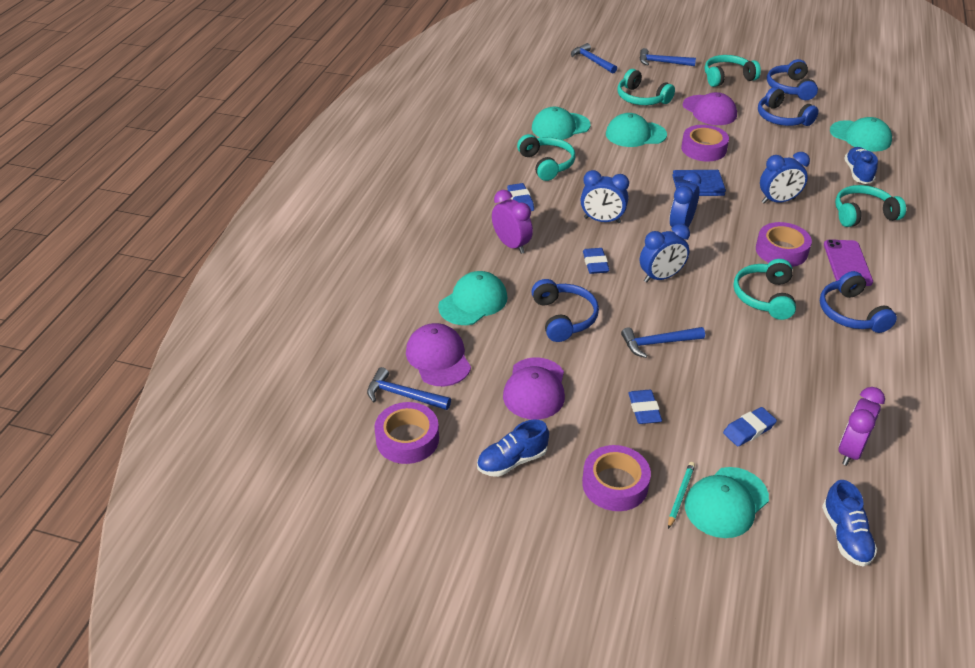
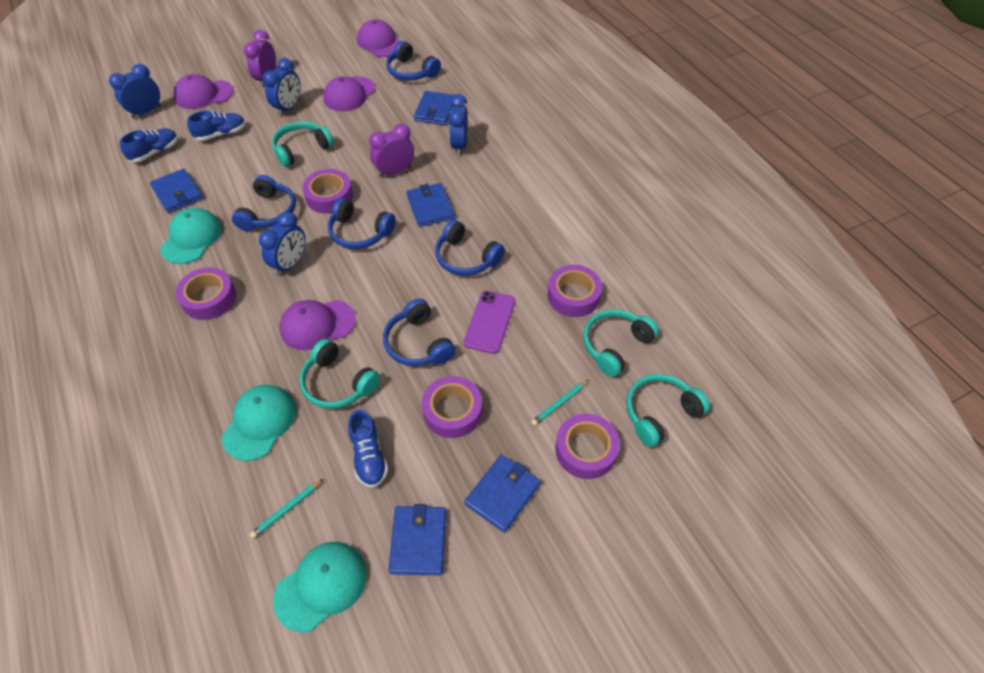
blue eraser: 4 -> 0
blue hammer: 4 -> 0
blue headphones: 4 -> 5
blue wallet: 1 -> 5
purple cap: 3 -> 4
purple tape: 4 -> 5
turquoise cap: 5 -> 3
turquoise headphones: 5 -> 4
turquoise pencil: 1 -> 2

